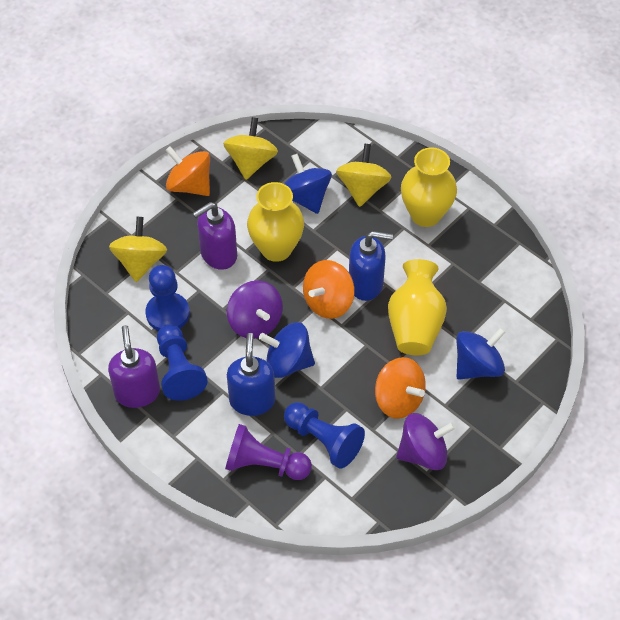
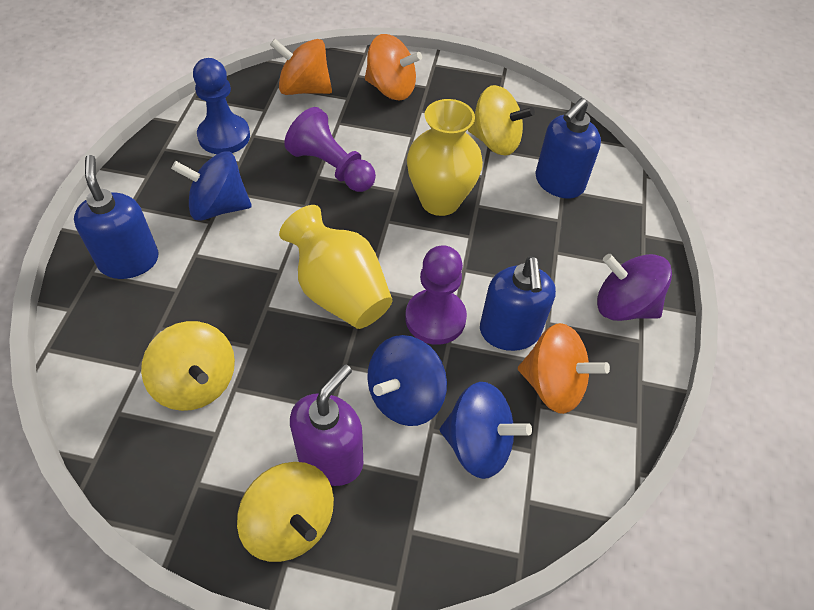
blue pawn: 3 -> 1
blue soap dispenser: 2 -> 3
purple pawn: 1 -> 2
purple soap dispenser: 2 -> 1
purple spinning top: 2 -> 1
yellow vase: 3 -> 2

